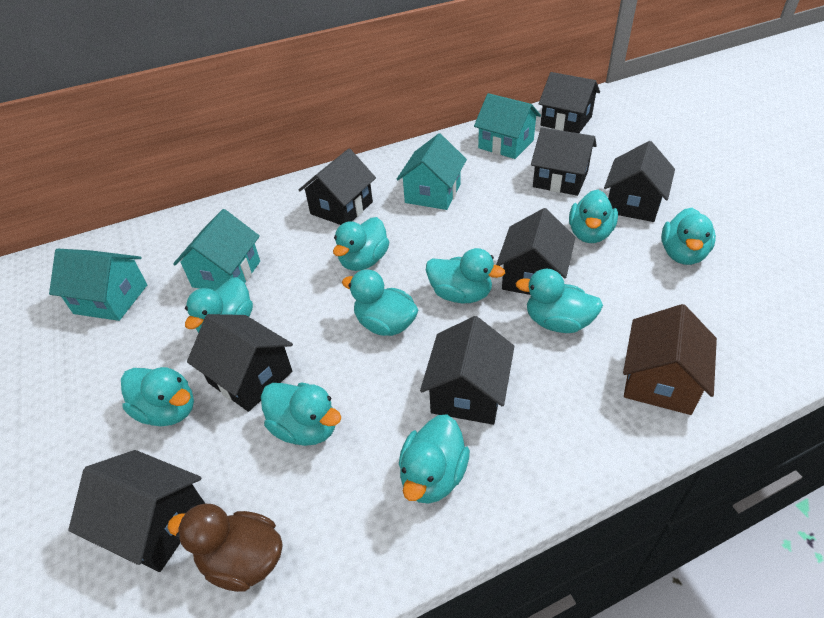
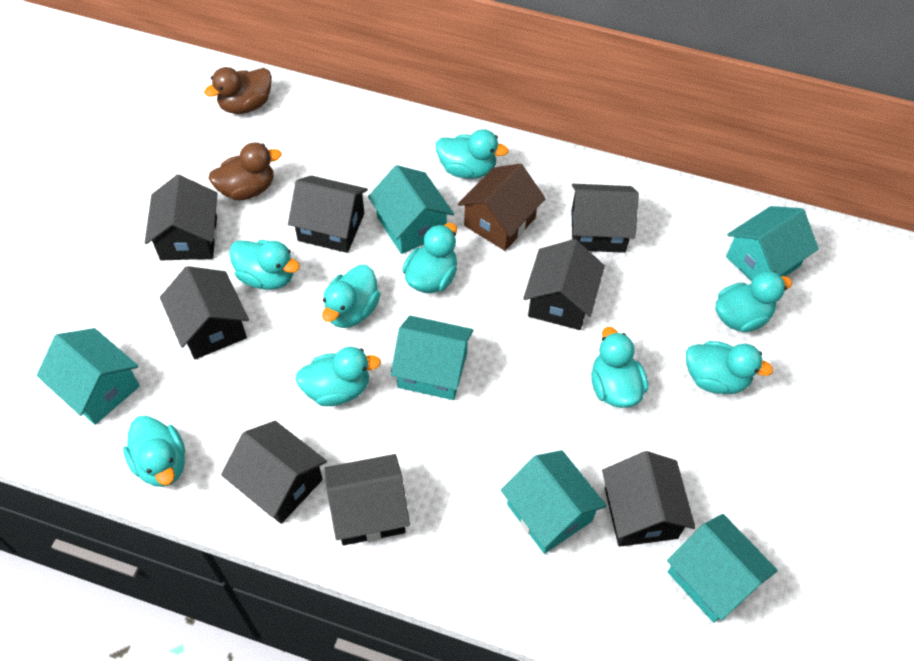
brown duck: 1 -> 2
turquoise duck: 10 -> 9
turquoise house: 4 -> 6

